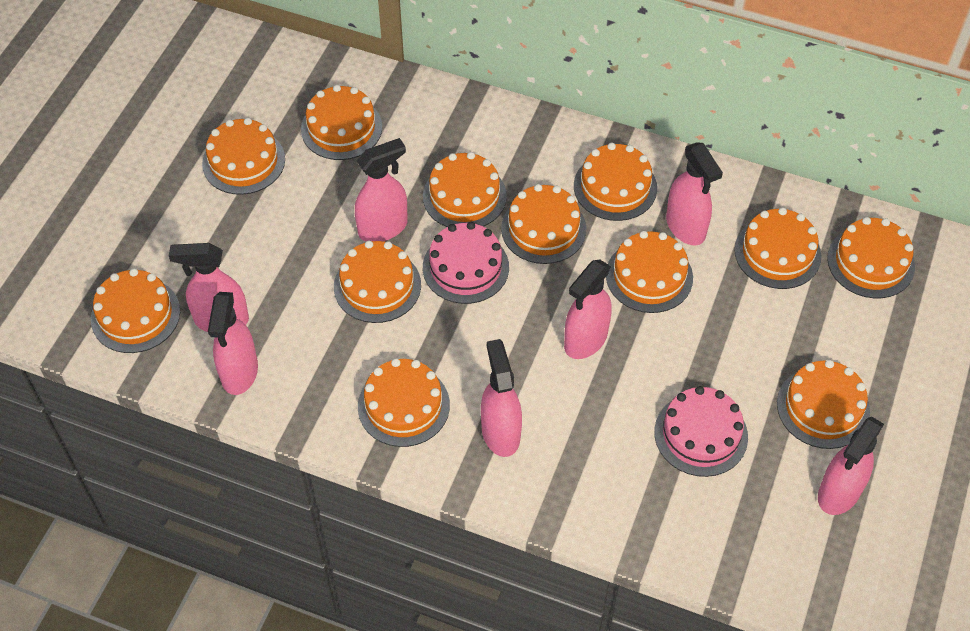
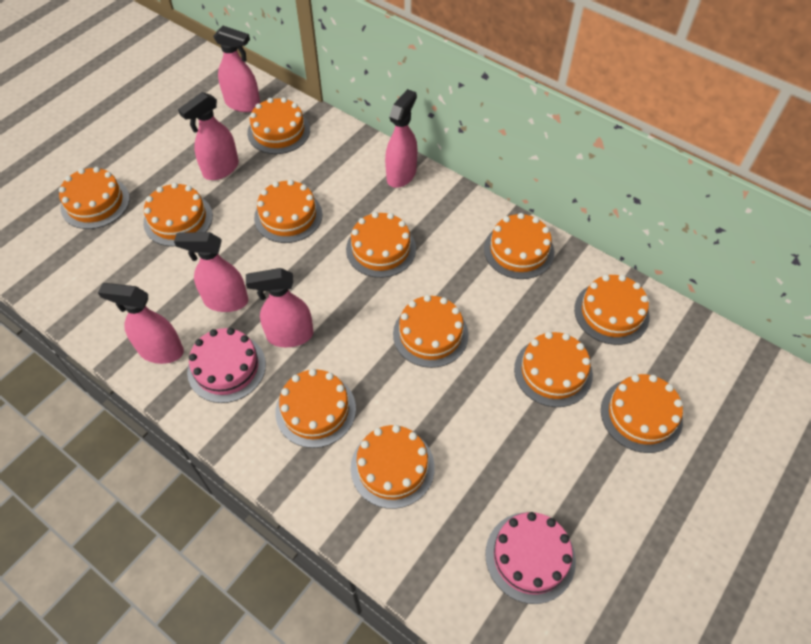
pink spray bottle: 7 -> 6

